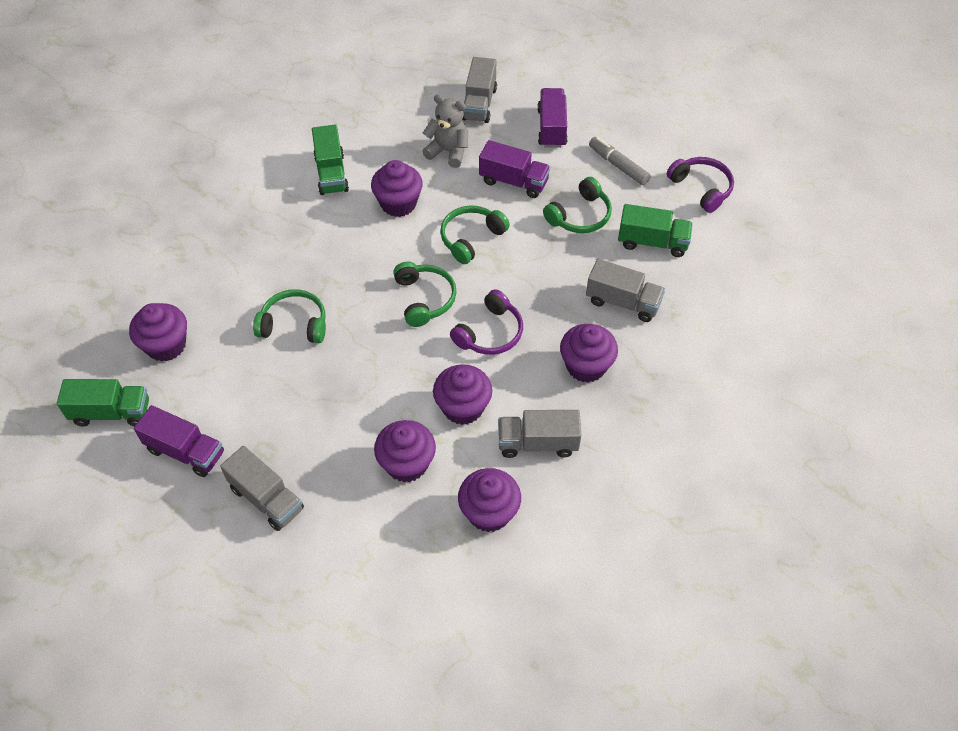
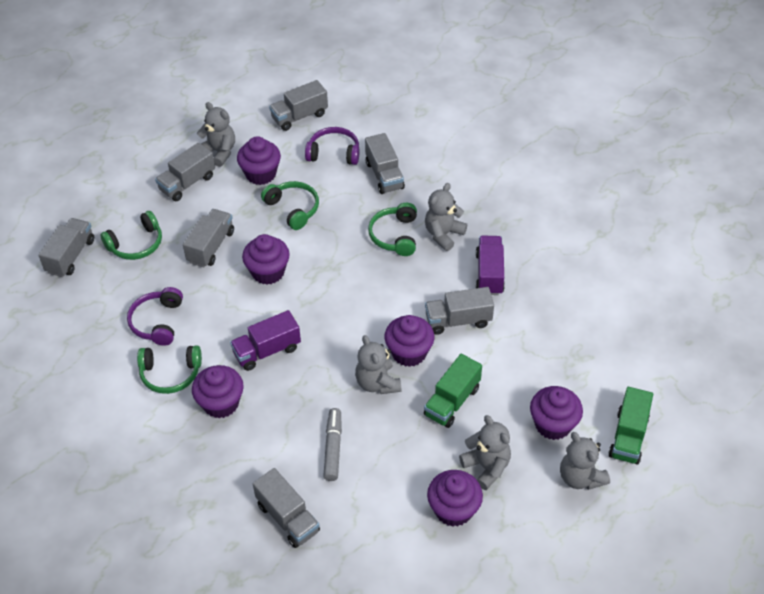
green truck: 3 -> 2
grey teddy bear: 1 -> 5
grey truck: 4 -> 7
purple truck: 3 -> 2

